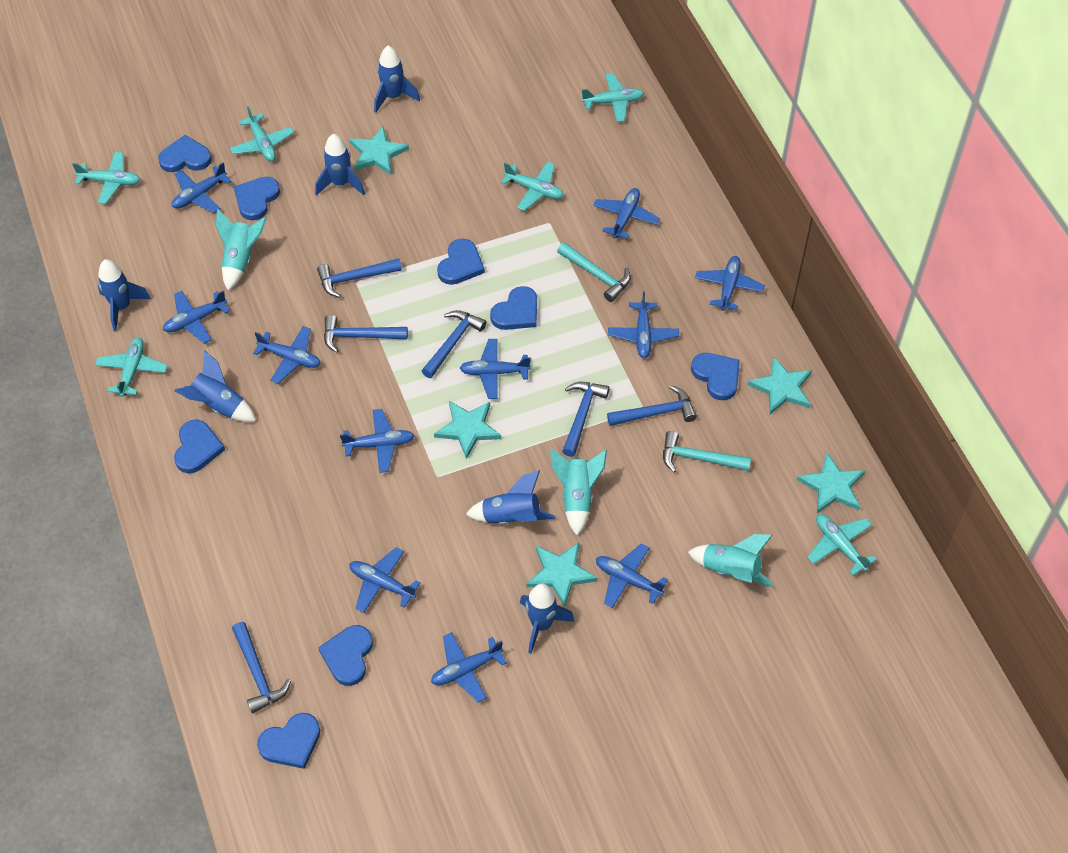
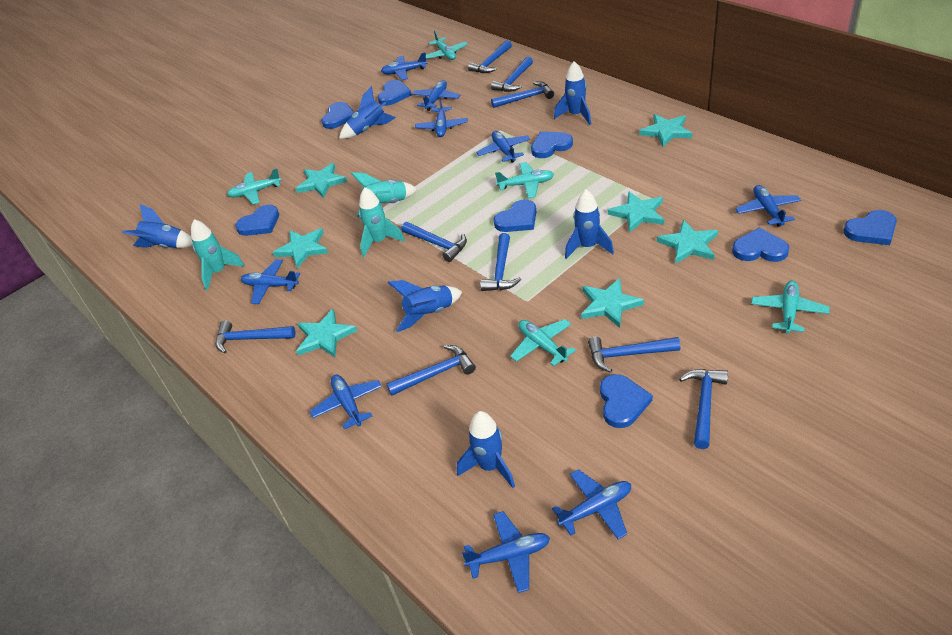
blue hammer: 6 -> 9
blue plane: 11 -> 9
turquoise hammer: 2 -> 0
turquoise plane: 6 -> 5
turquoise star: 5 -> 7

